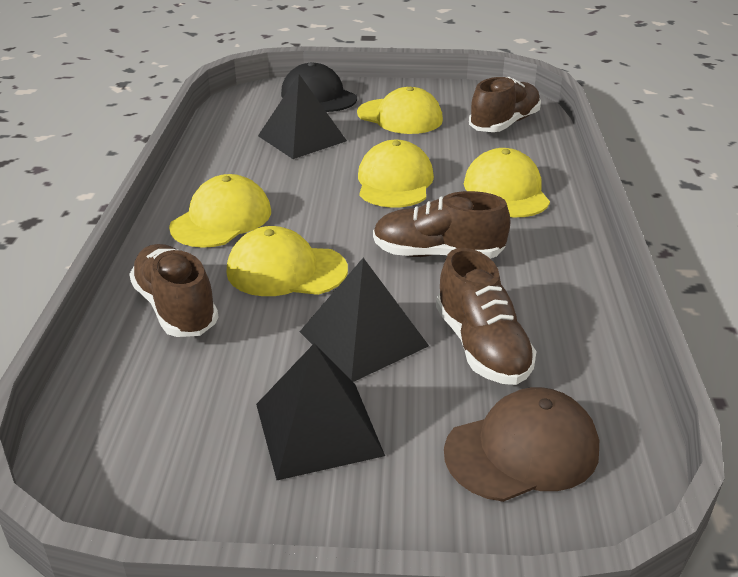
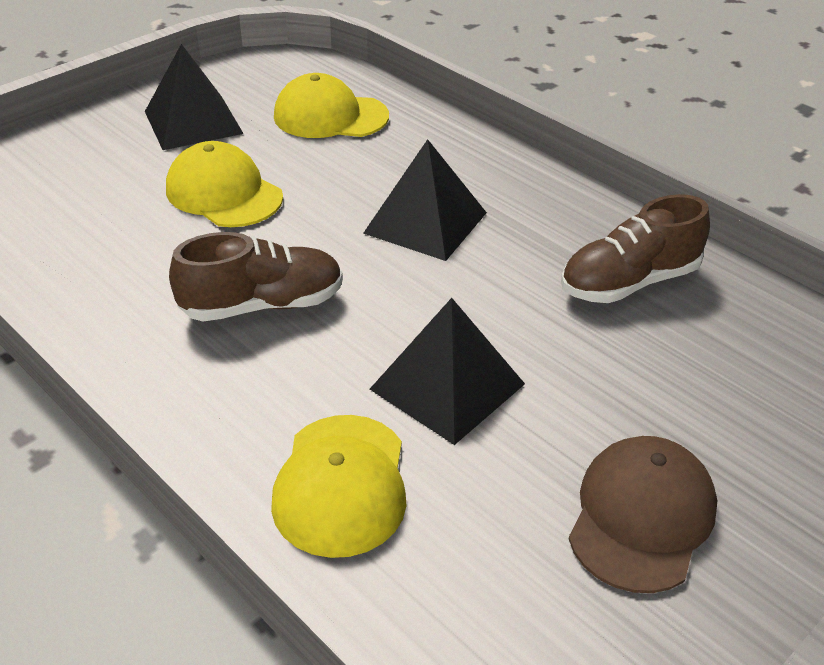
black cap: 1 -> 0
brown shoe: 4 -> 2
yellow cap: 5 -> 3

